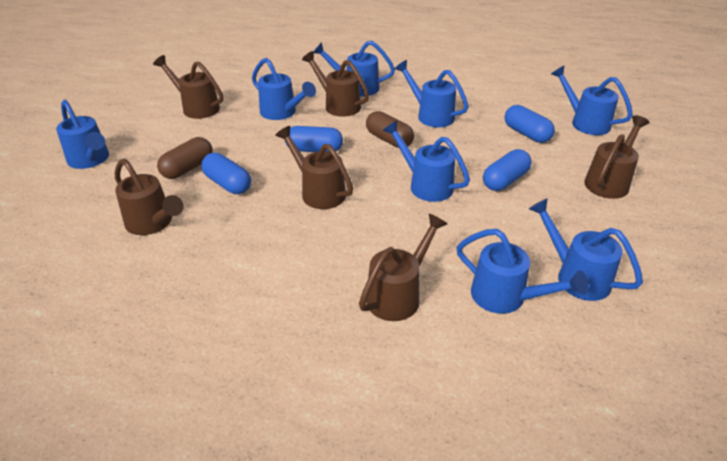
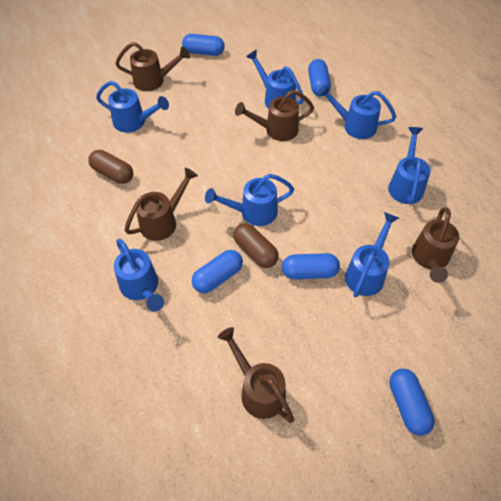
blue capsule: 4 -> 5
blue watering can: 8 -> 7
brown watering can: 6 -> 5

